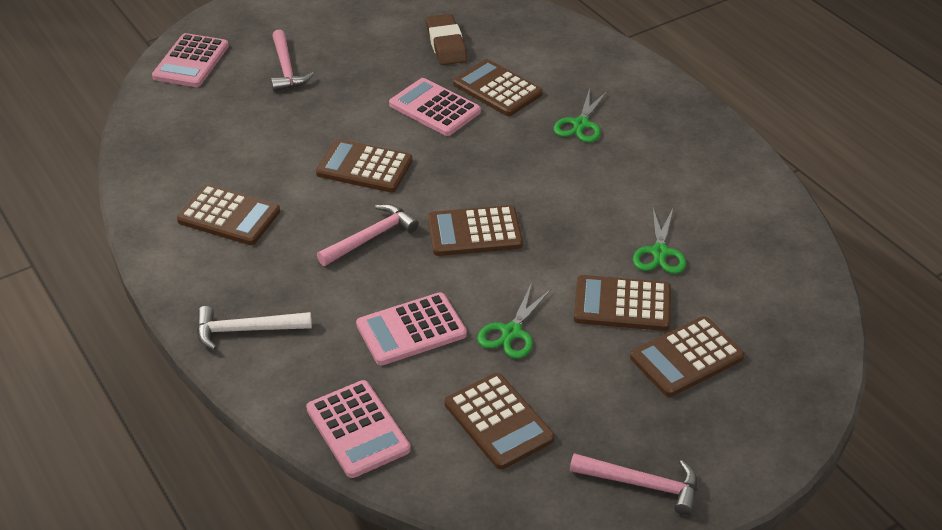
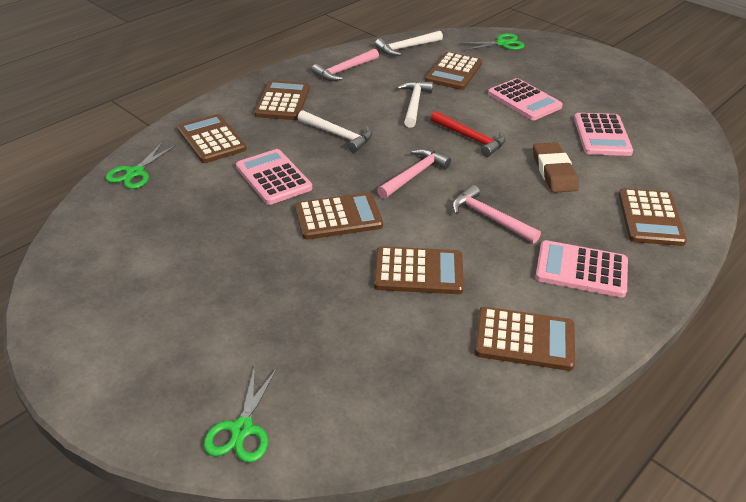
red hammer: 0 -> 1
white hammer: 1 -> 3

